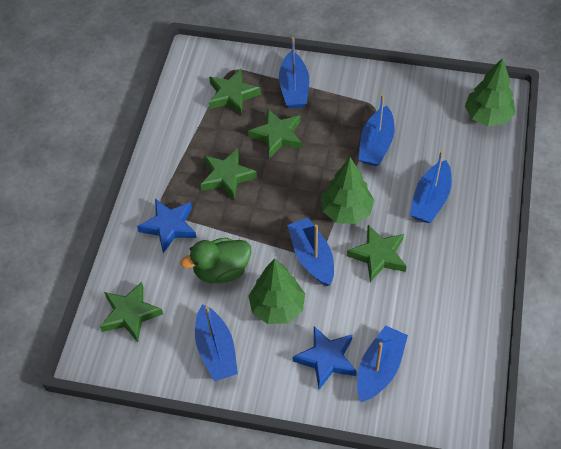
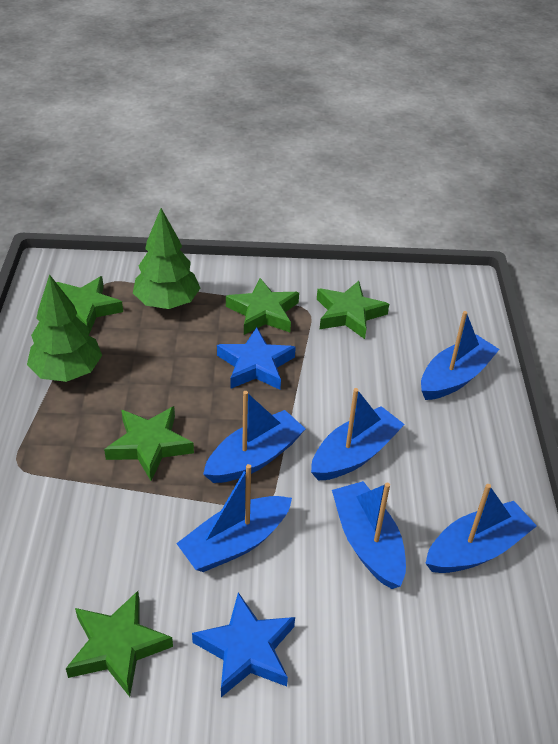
green duck: 1 -> 0
green tree: 3 -> 2

